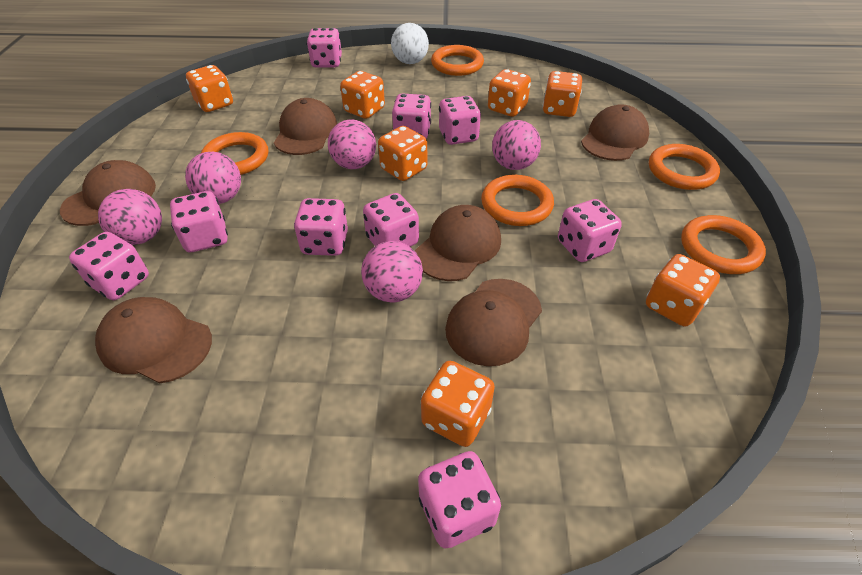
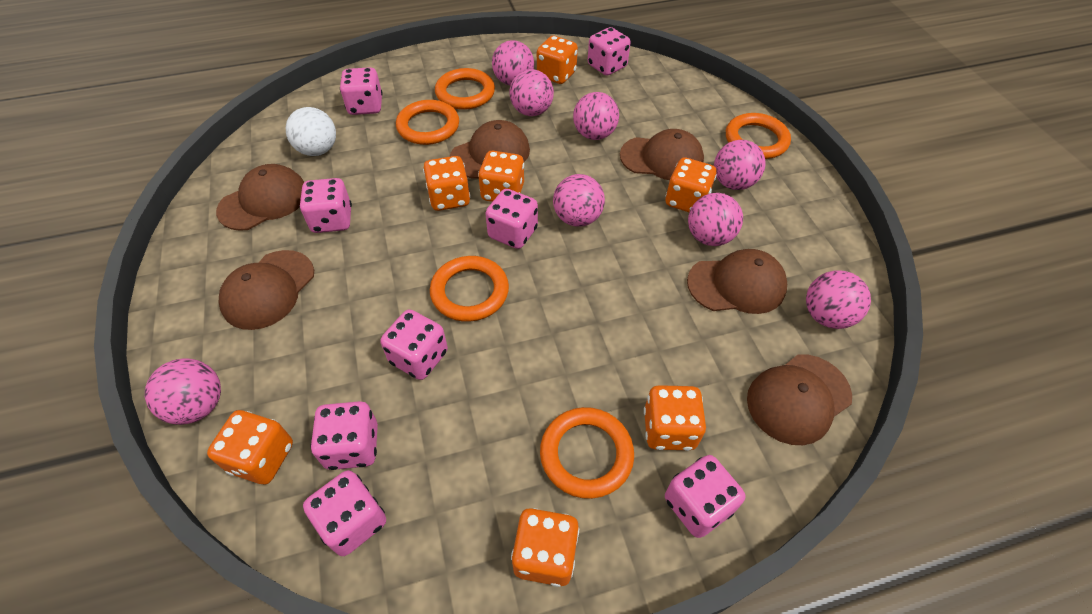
pink ball: 5 -> 8
pink dice: 9 -> 8

